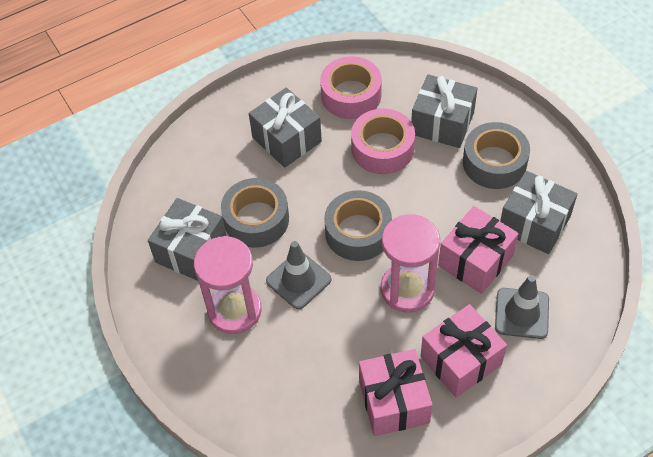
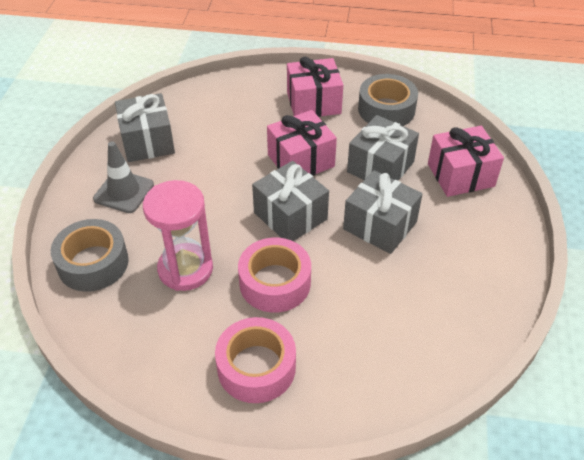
grey tape: 3 -> 2
grey traffic cone: 2 -> 1
pink hourglass: 2 -> 1

